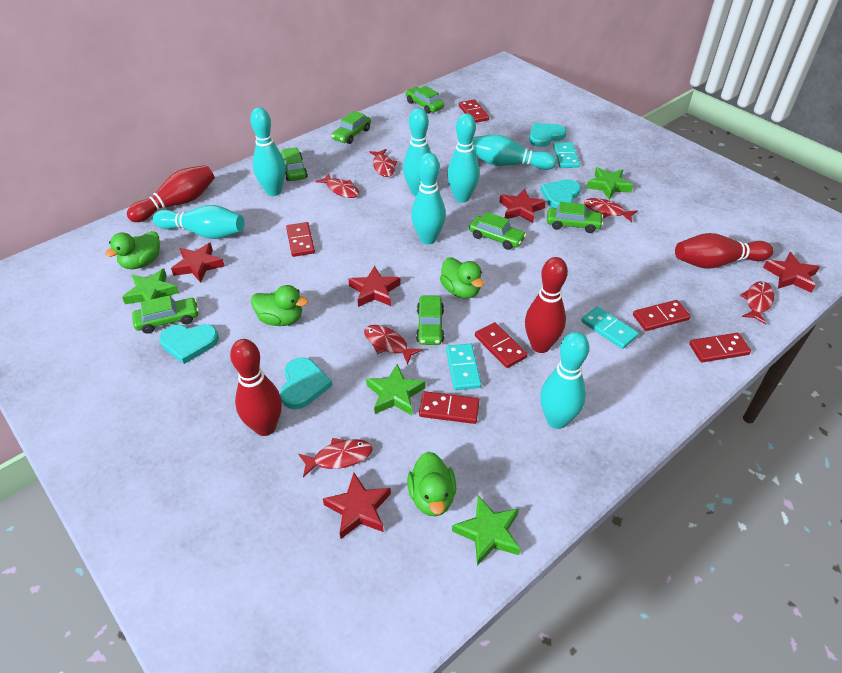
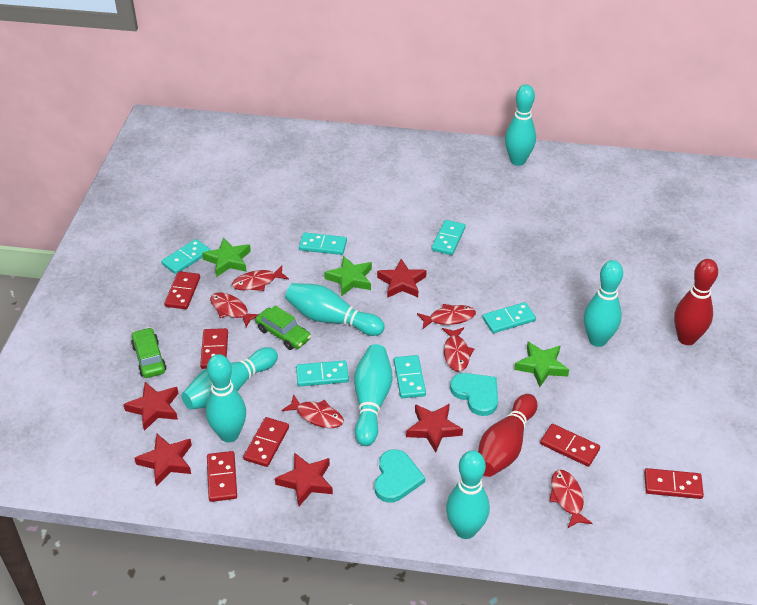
green car: 7 -> 2
green duck: 4 -> 0
green star: 4 -> 3
red bowling pin: 4 -> 2
turquoise domino: 3 -> 6
turquoise heart: 4 -> 2

